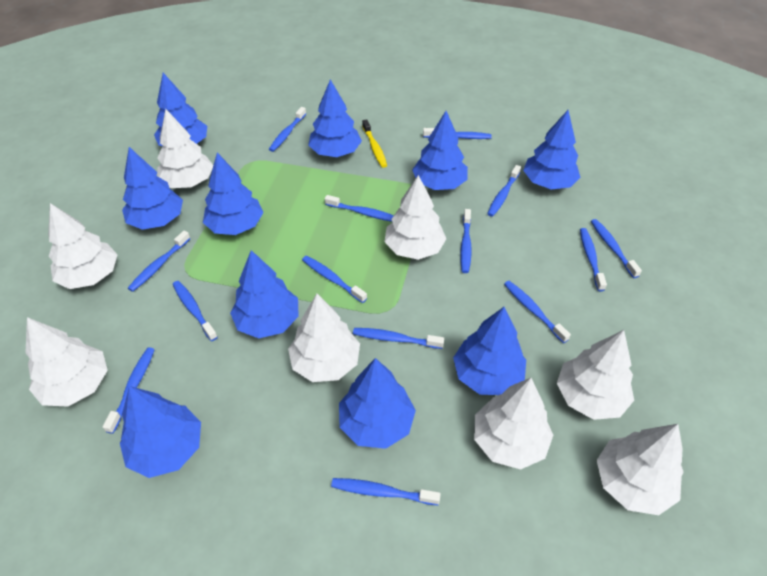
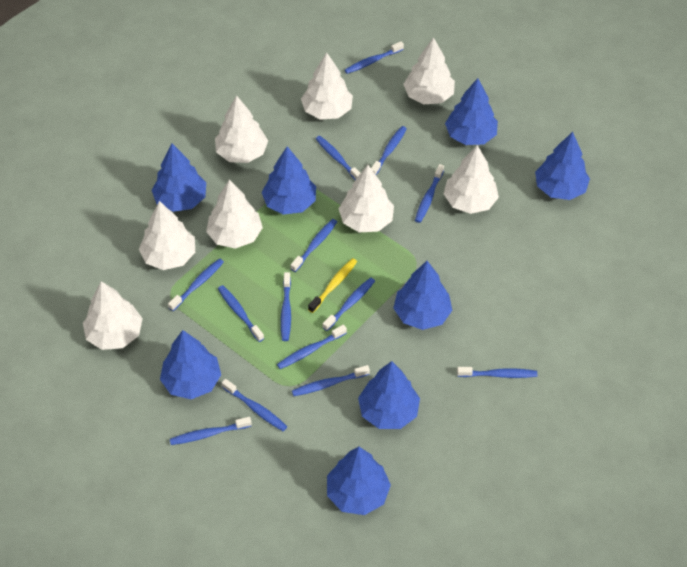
blue tree: 10 -> 8

